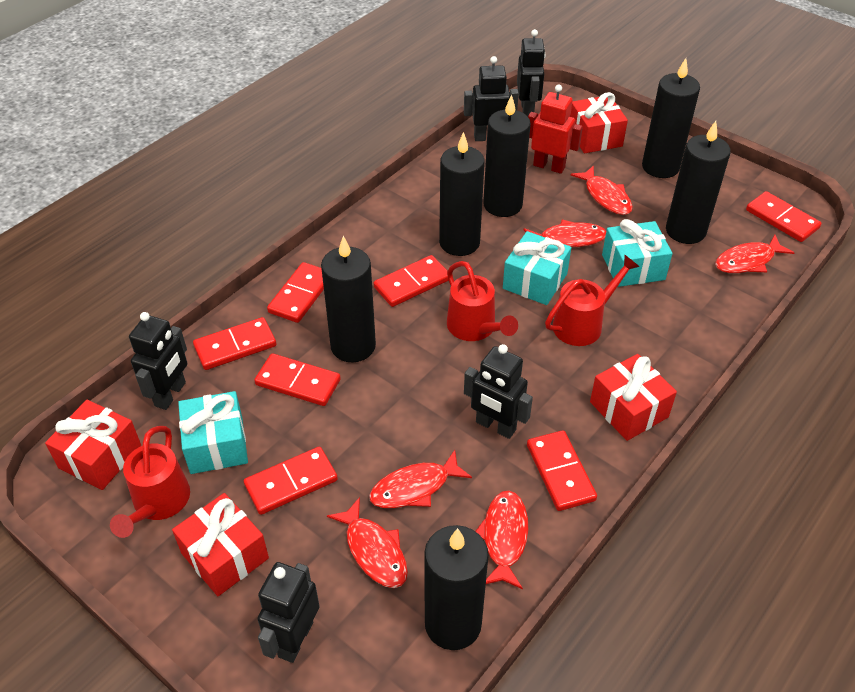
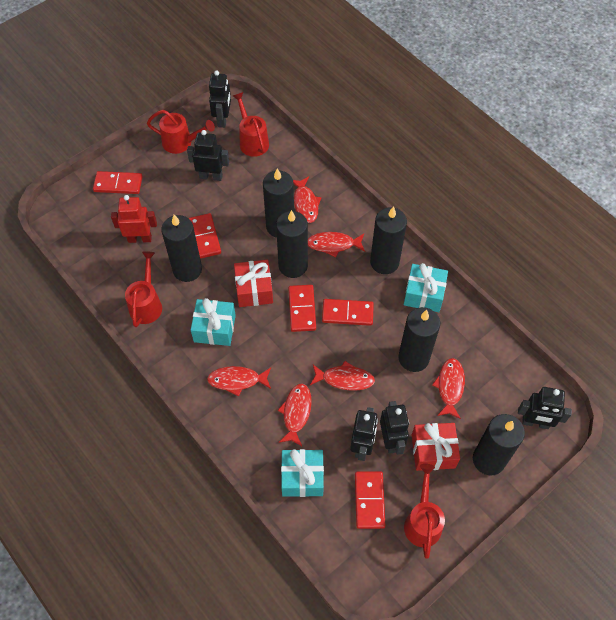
red domino: 7 -> 5
red gift: 4 -> 2
red watering can: 3 -> 4

